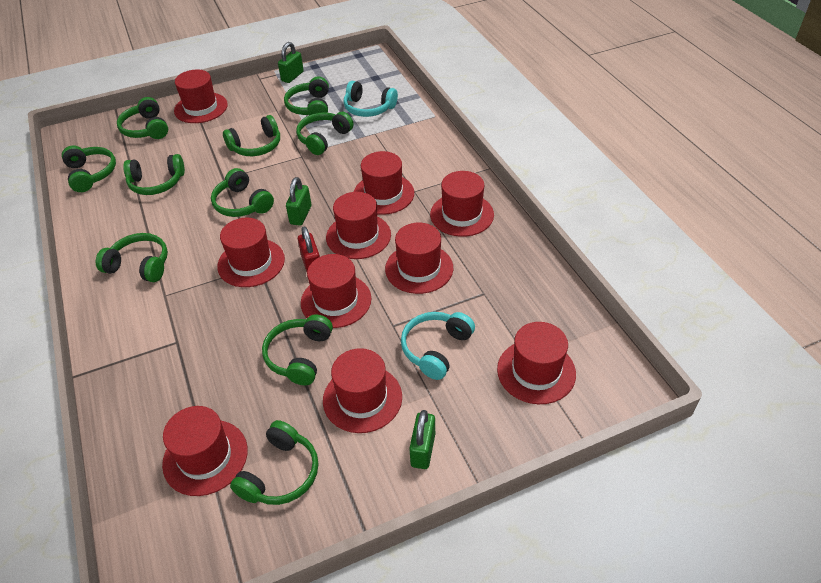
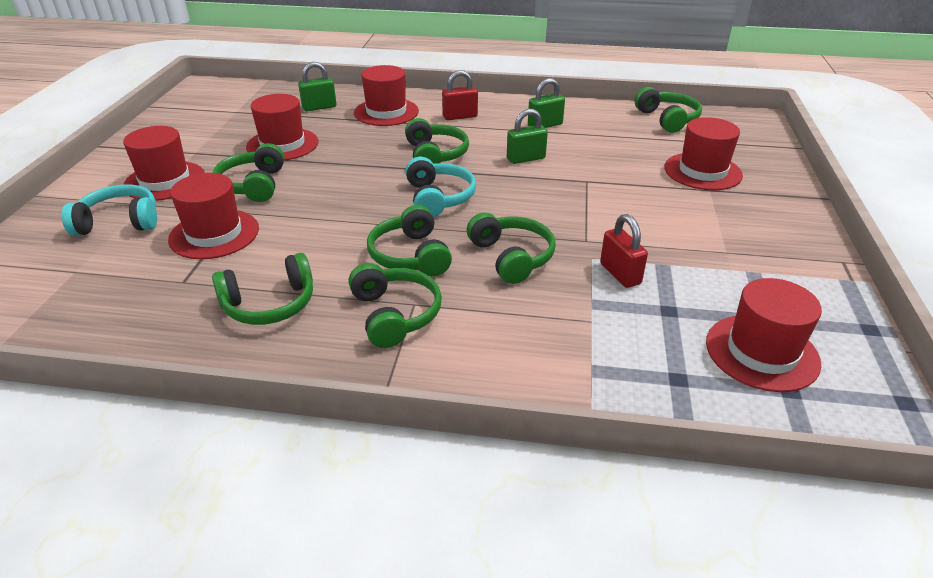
green headphones: 10 -> 7
red hat: 10 -> 6
red padlock: 1 -> 2

